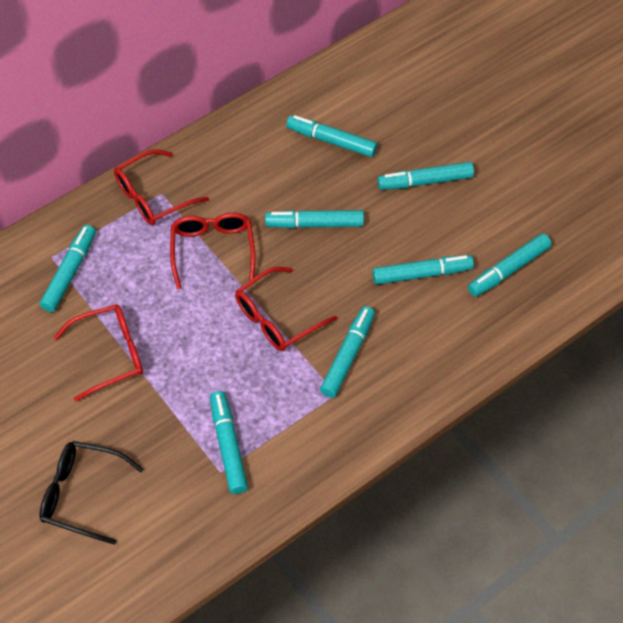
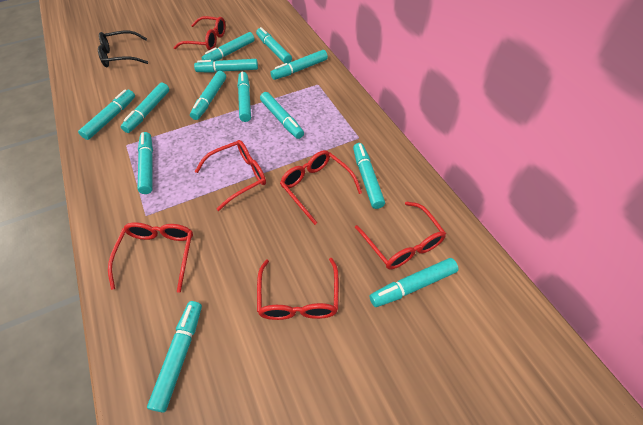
red glasses: 4 -> 6
turquoise marker: 8 -> 13

